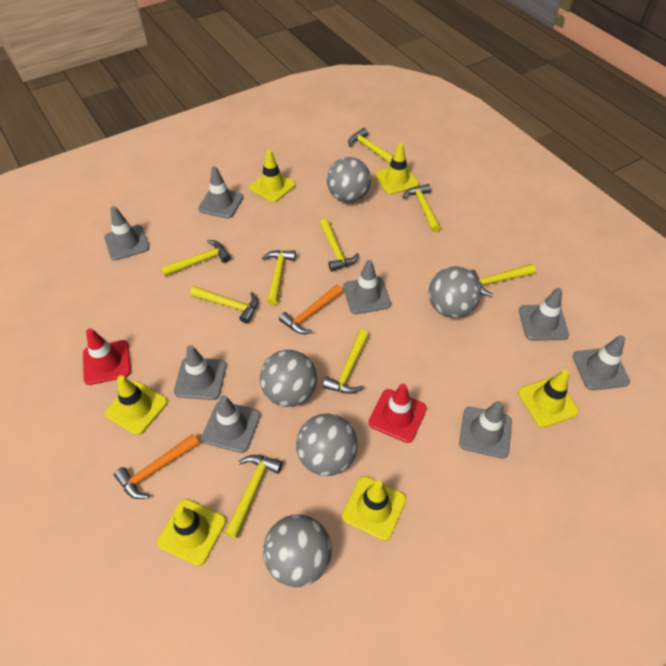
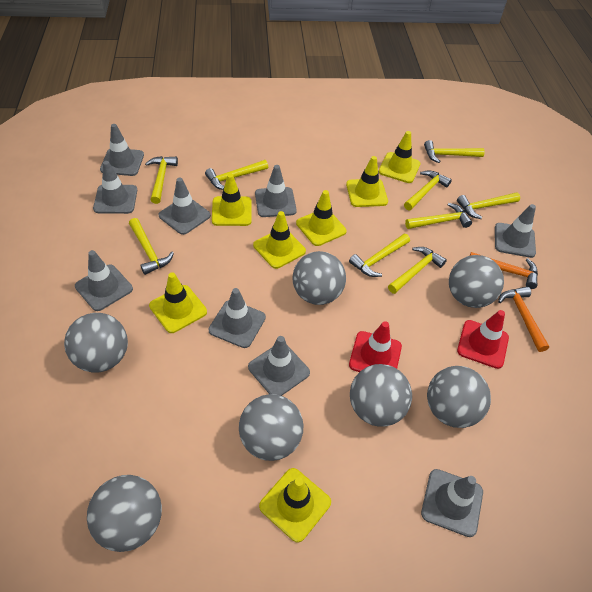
grey ball: 5 -> 7
grey traffic cone: 8 -> 9
yellow traffic cone: 6 -> 7

